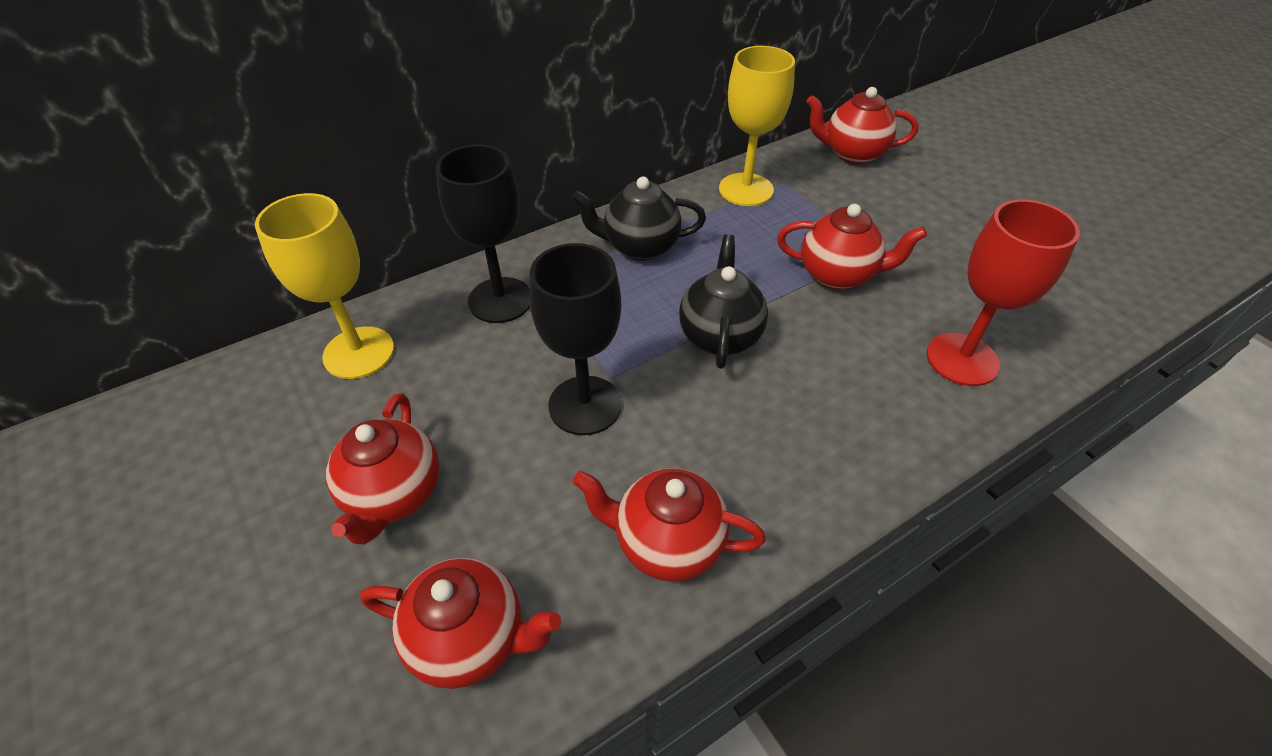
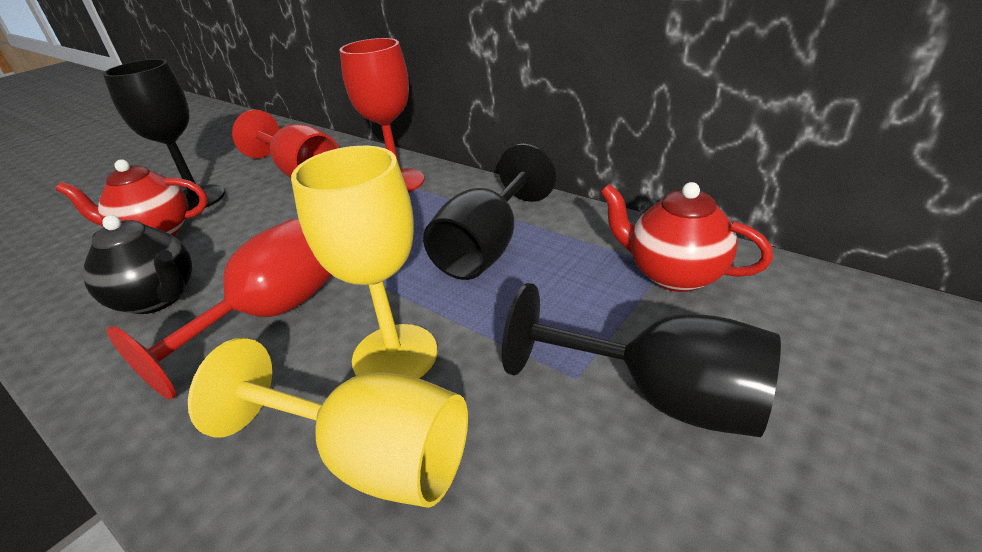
black goblet: 2 -> 3
black teapot: 2 -> 1
red goblet: 1 -> 3
red teapot: 5 -> 2

